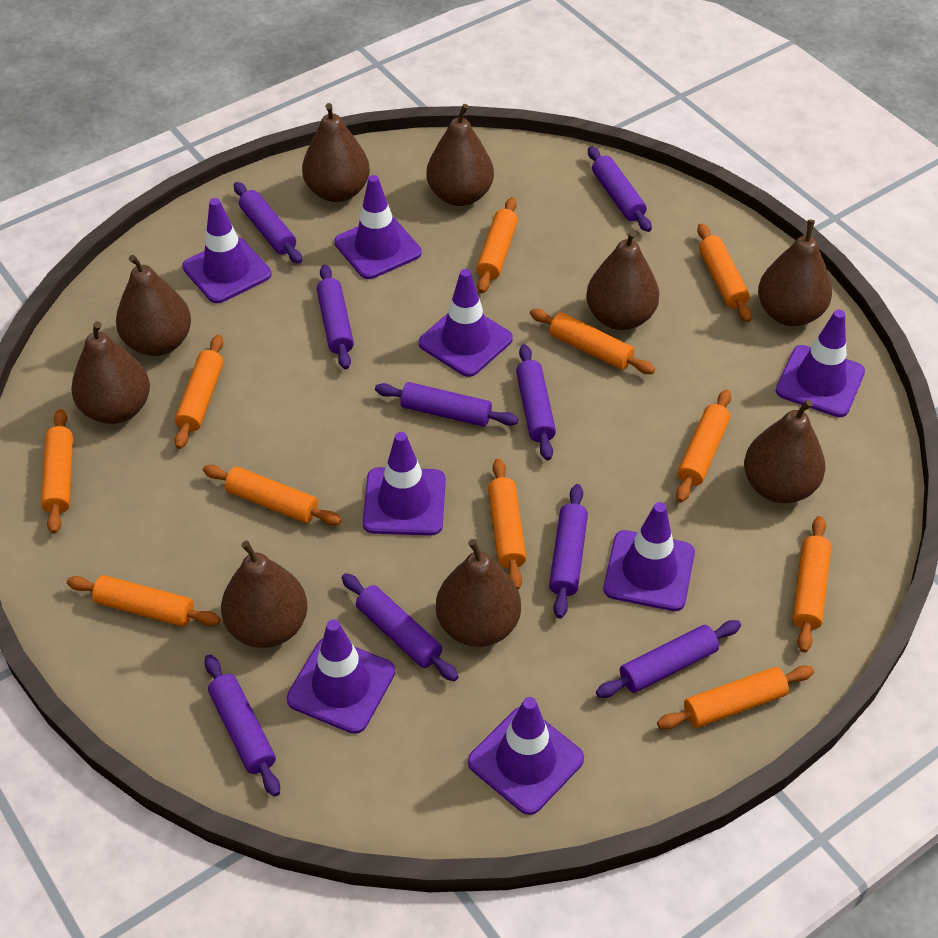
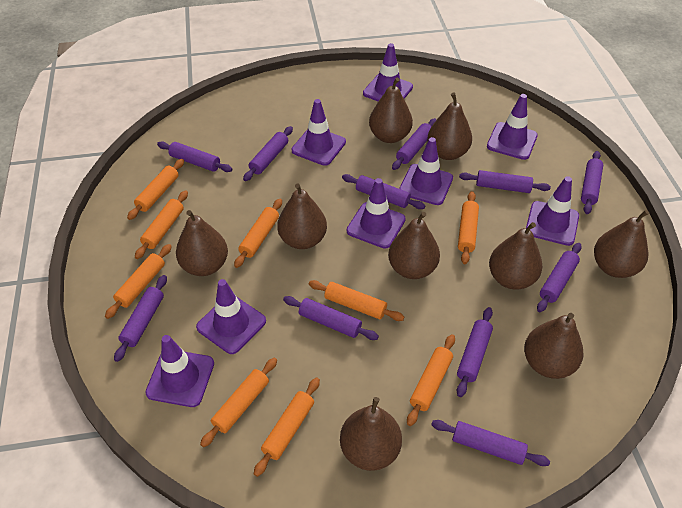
orange rolling pin: 11 -> 9
purple rolling pin: 9 -> 11

